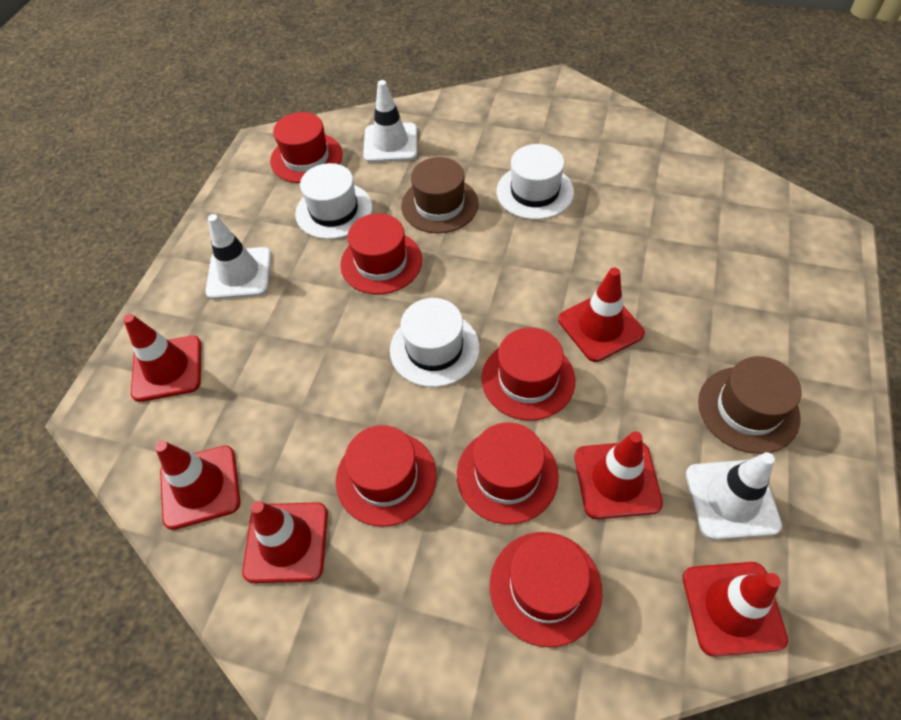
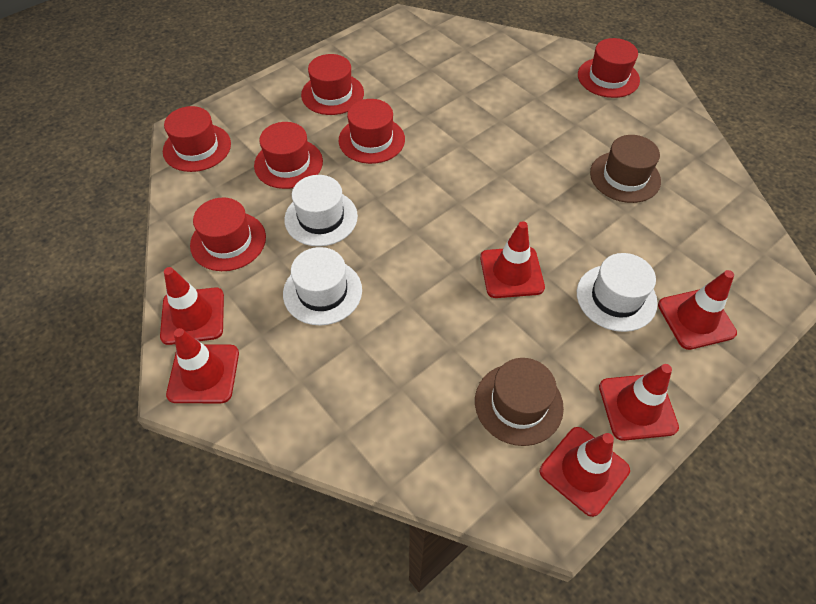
white traffic cone: 3 -> 0

